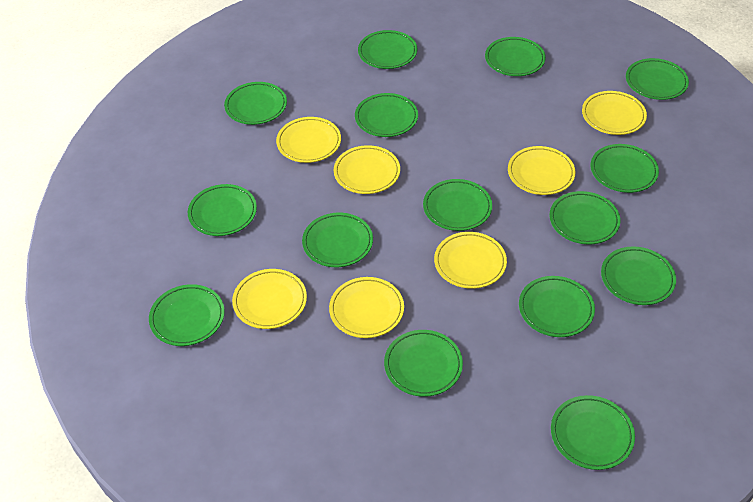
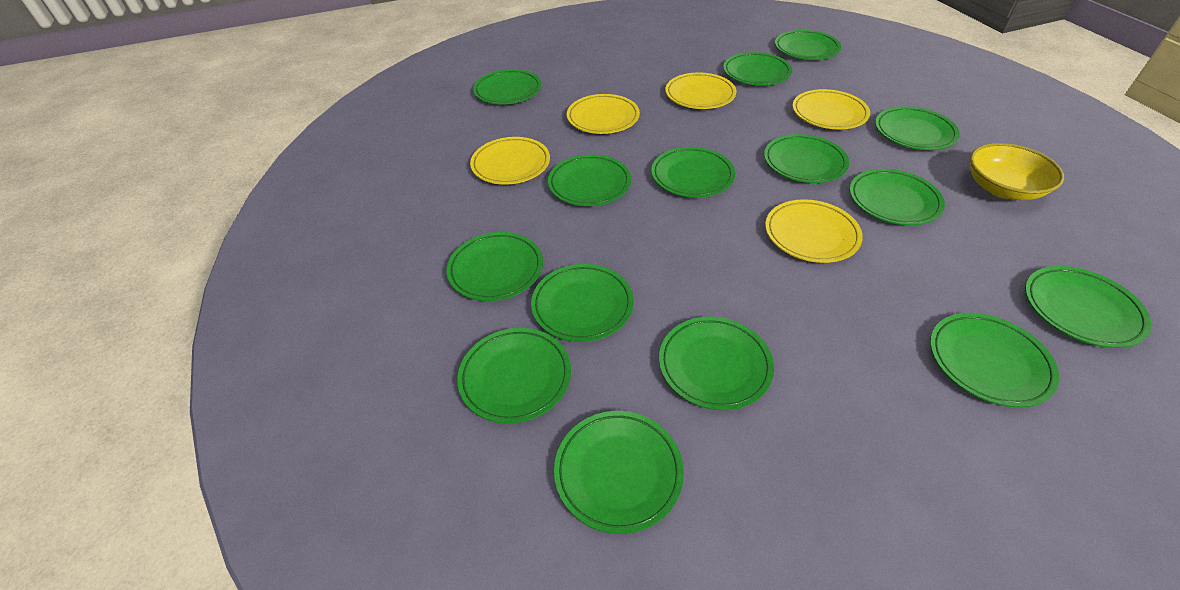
yellow bowl: 0 -> 1
yellow plate: 7 -> 5

